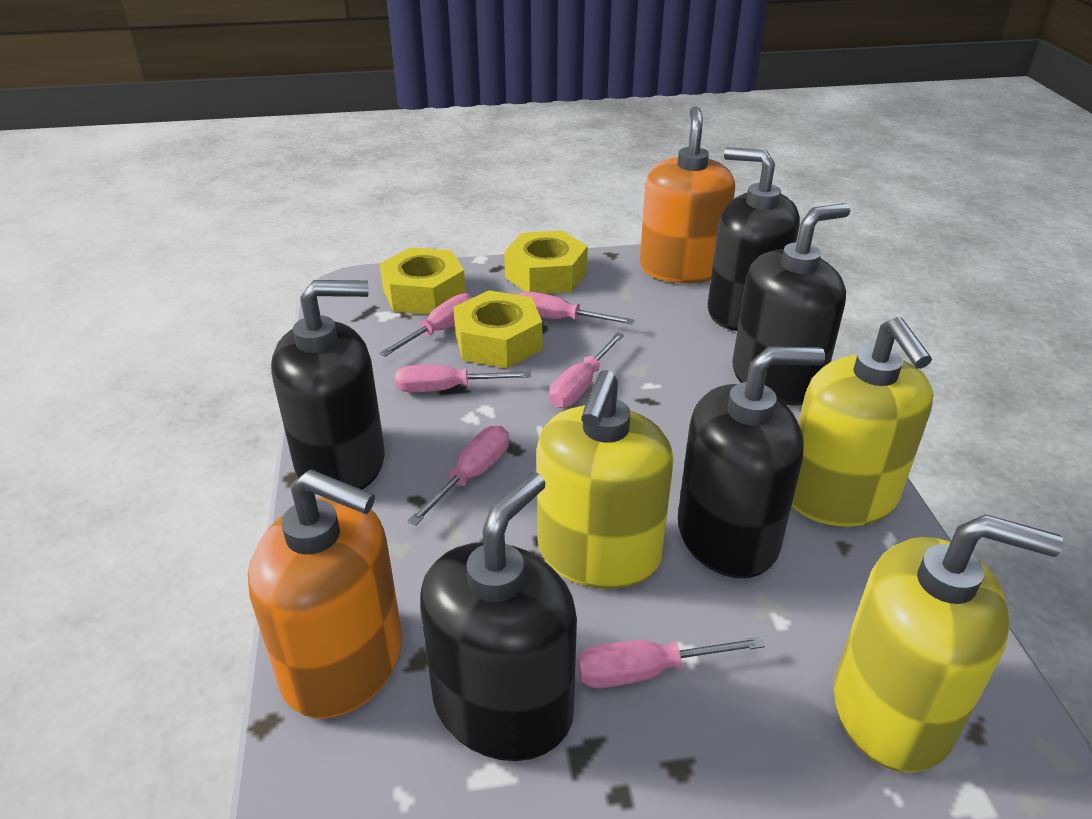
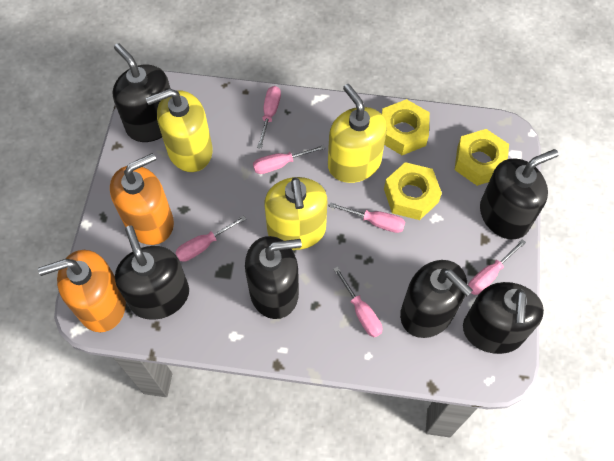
black soap dispenser: 5 -> 6

